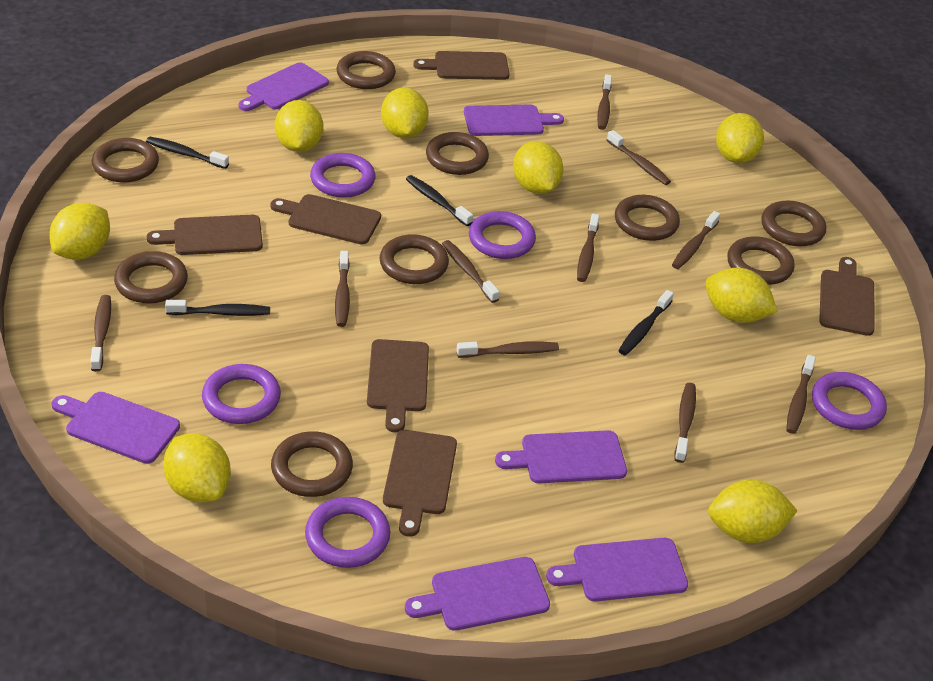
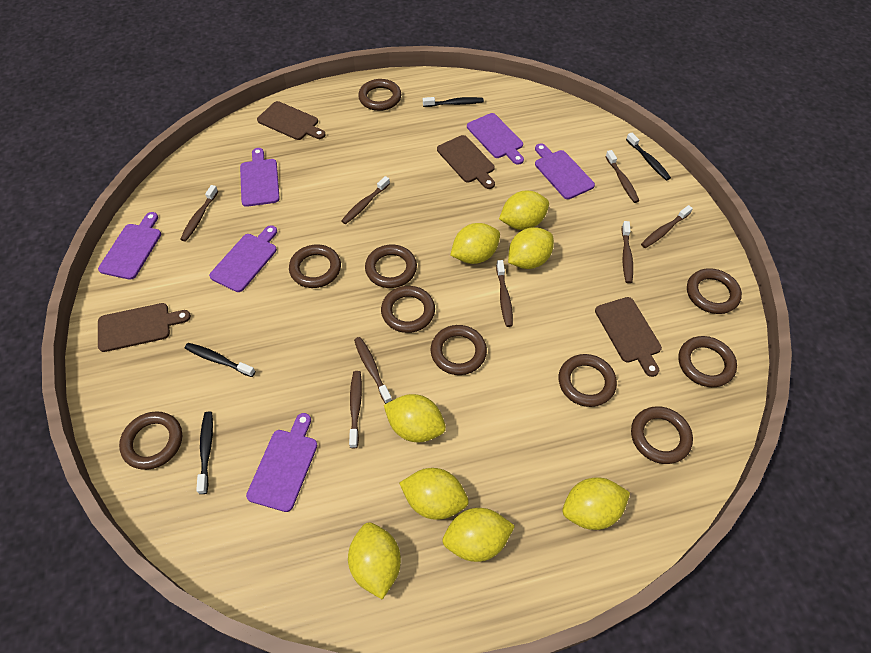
brown cutting board: 6 -> 4
brown ring: 9 -> 10
brown toothbrush: 10 -> 8
purple ring: 5 -> 0

